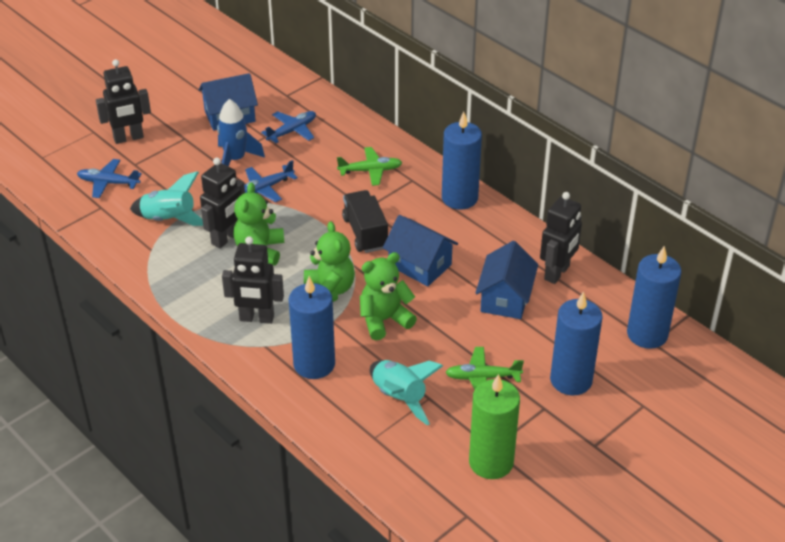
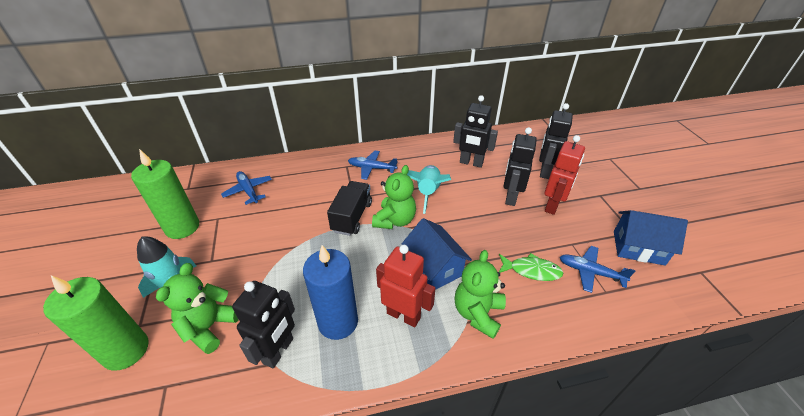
blue candle: 4 -> 1
blue house: 3 -> 2
blue rocket: 1 -> 0
green candle: 1 -> 2
green fish: 0 -> 1
green plane: 2 -> 0
red robot: 0 -> 2

